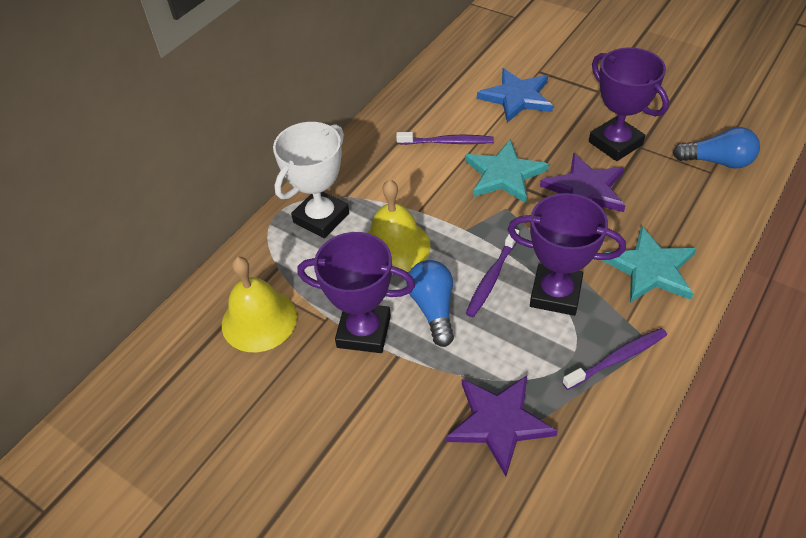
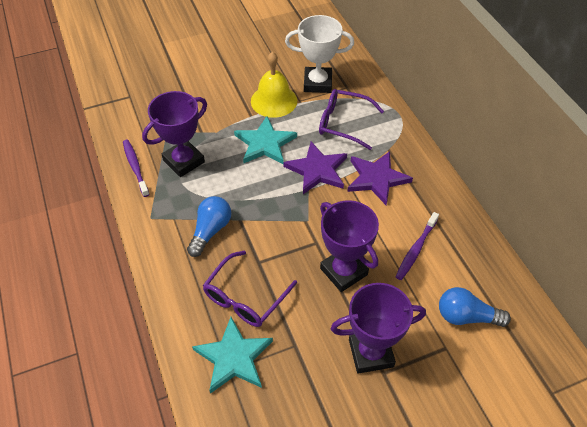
blue star: 1 -> 0
purple glasses: 0 -> 2
purple toothbrush: 3 -> 2
yellow bell: 2 -> 1

